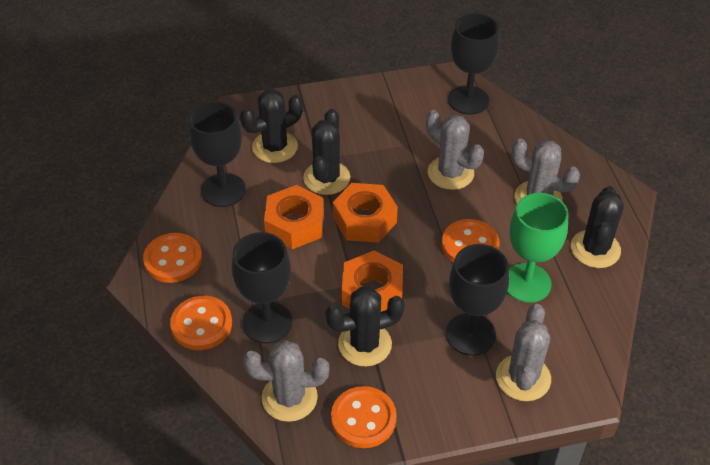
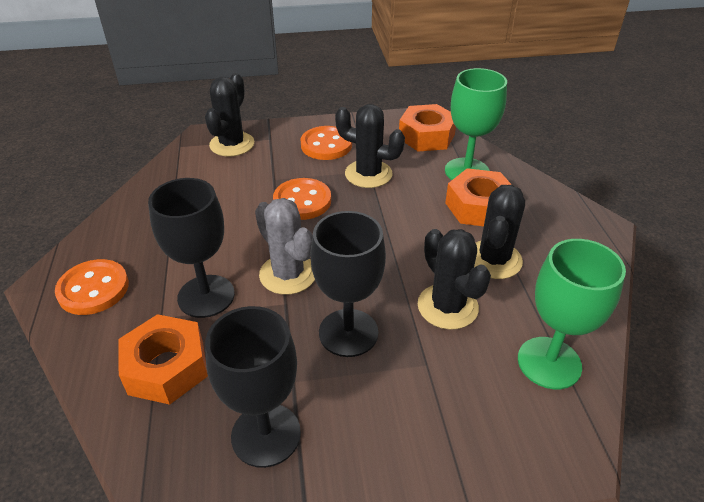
black goblet: 4 -> 3
green goblet: 1 -> 2
grey cactus: 4 -> 1
orange button: 4 -> 3

